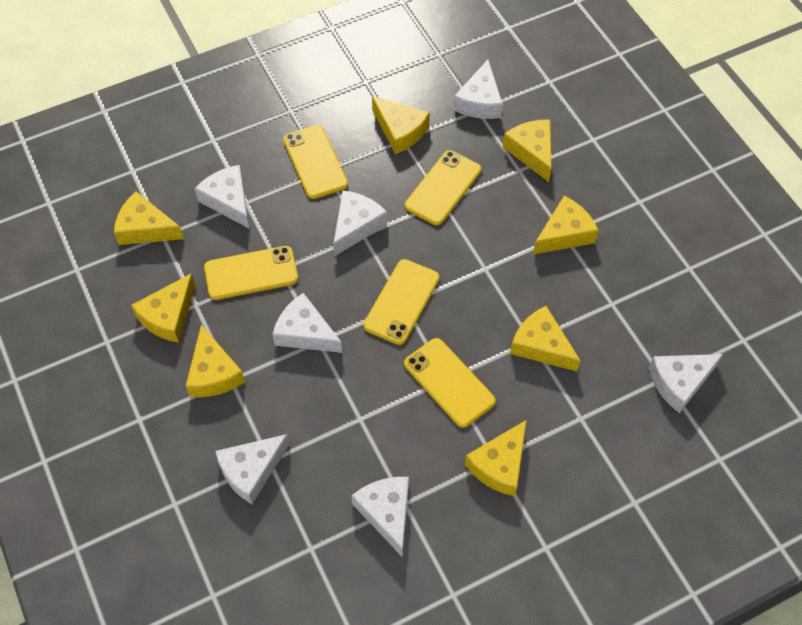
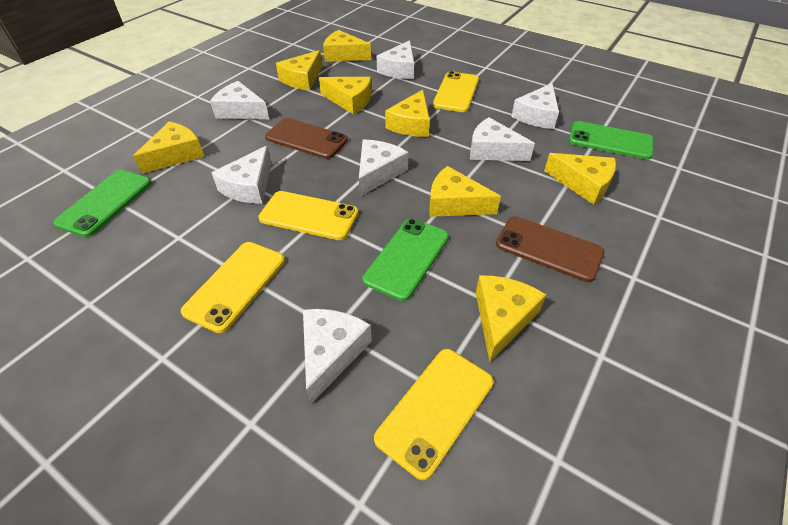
brown phone: 0 -> 2
green phone: 0 -> 3
yellow phone: 5 -> 4

